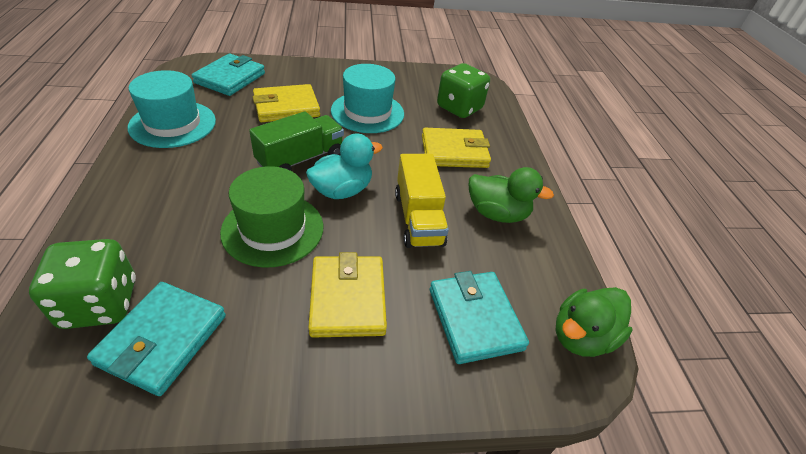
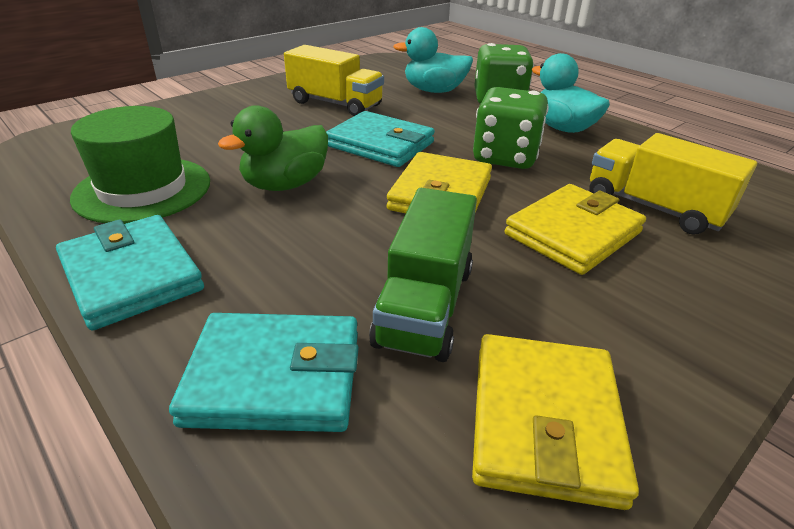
green duck: 2 -> 1
turquoise duck: 1 -> 2
turquoise hat: 2 -> 0
yellow truck: 1 -> 2

